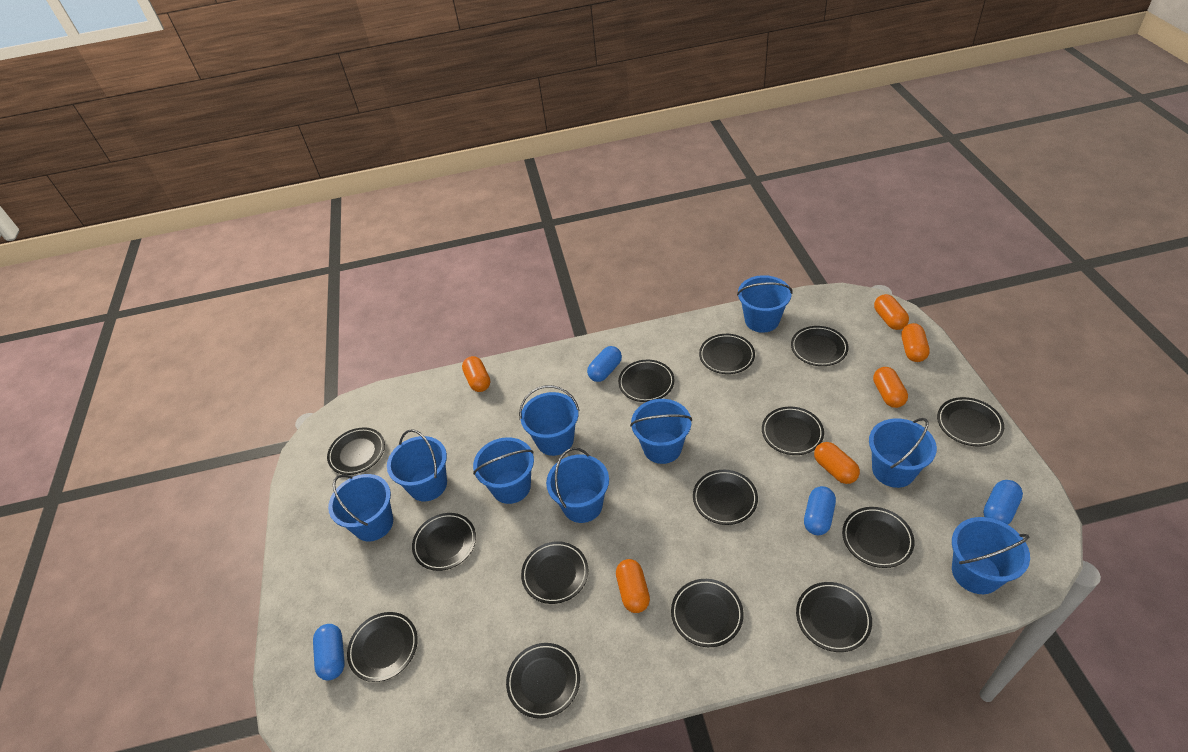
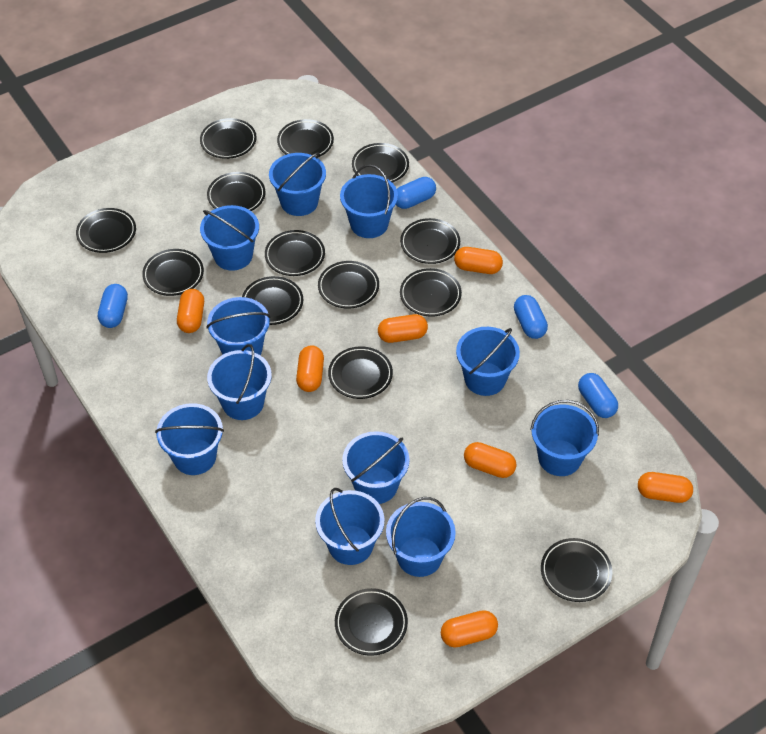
blue bucket: 9 -> 11
orange capsule: 6 -> 7

